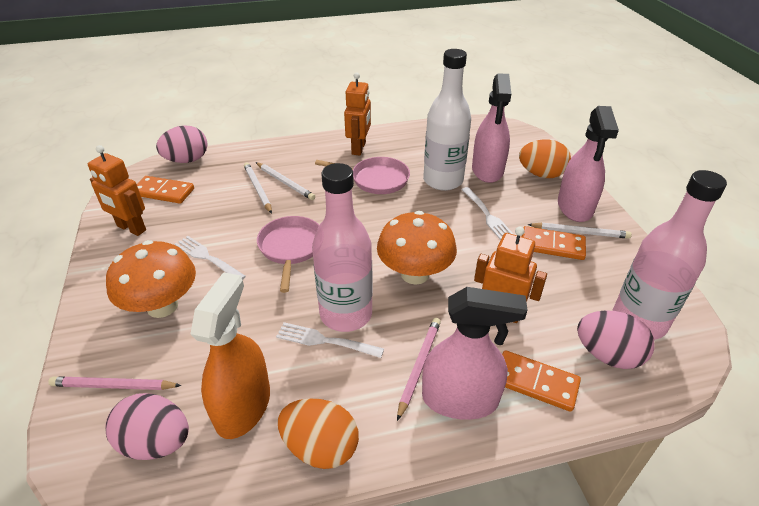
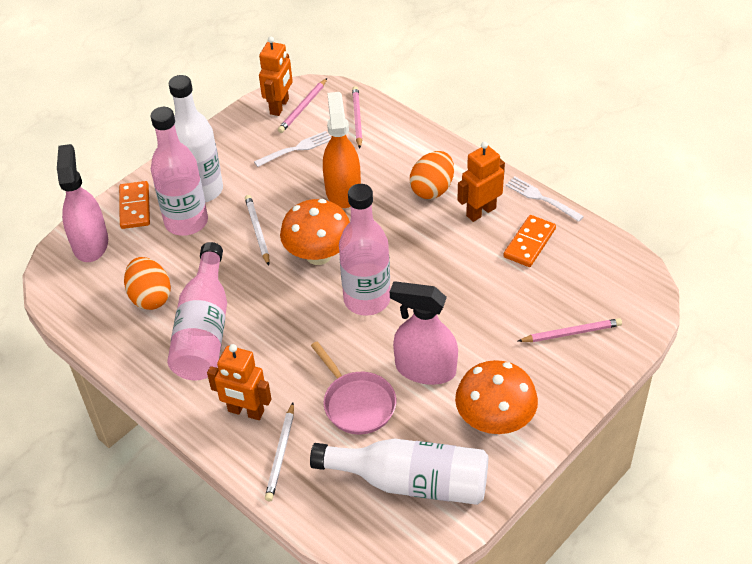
orange domino: 3 -> 2
pink bottle: 2 -> 3
pink egg: 3 -> 0
pink pan: 2 -> 1
pink pencil: 2 -> 3
pink spray bottle: 3 -> 2
white bottle: 1 -> 2
white fork: 3 -> 2
white pencil: 3 -> 2

